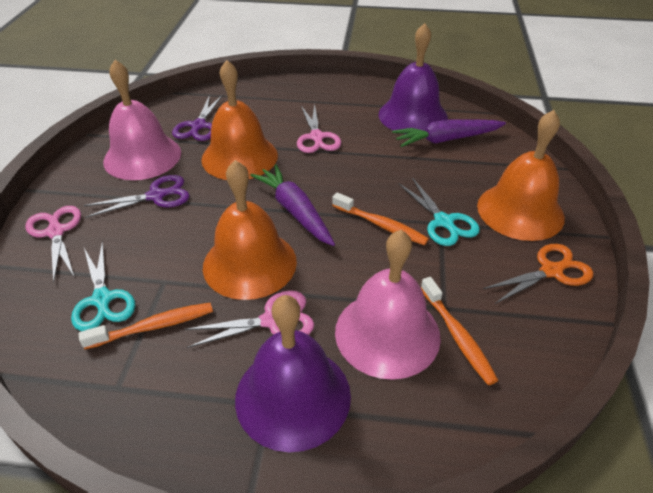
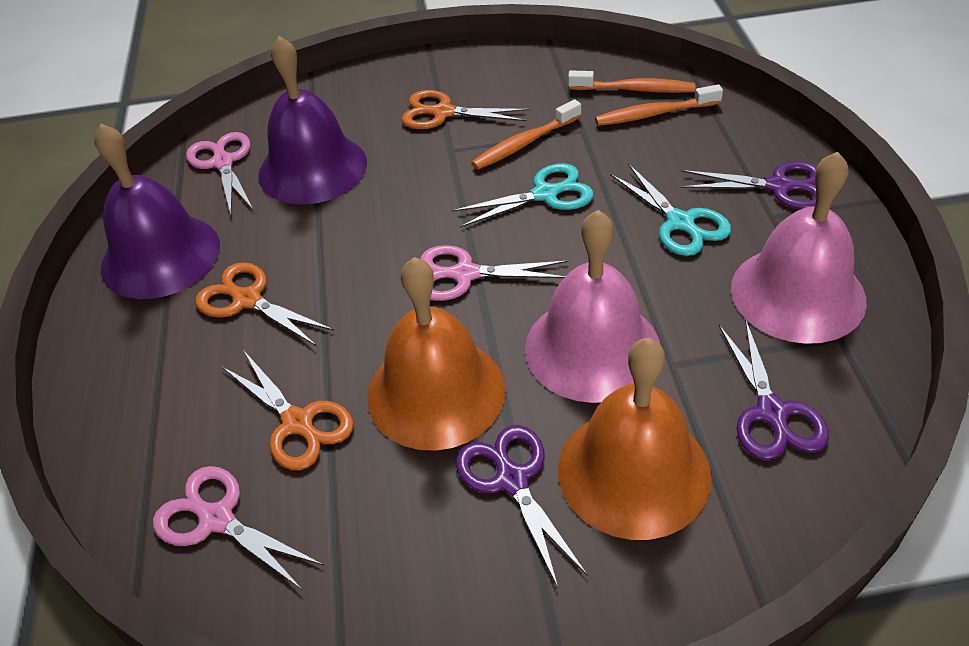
orange bell: 3 -> 2
orange scissors: 1 -> 3
purple carrot: 2 -> 0
purple scissors: 2 -> 3

